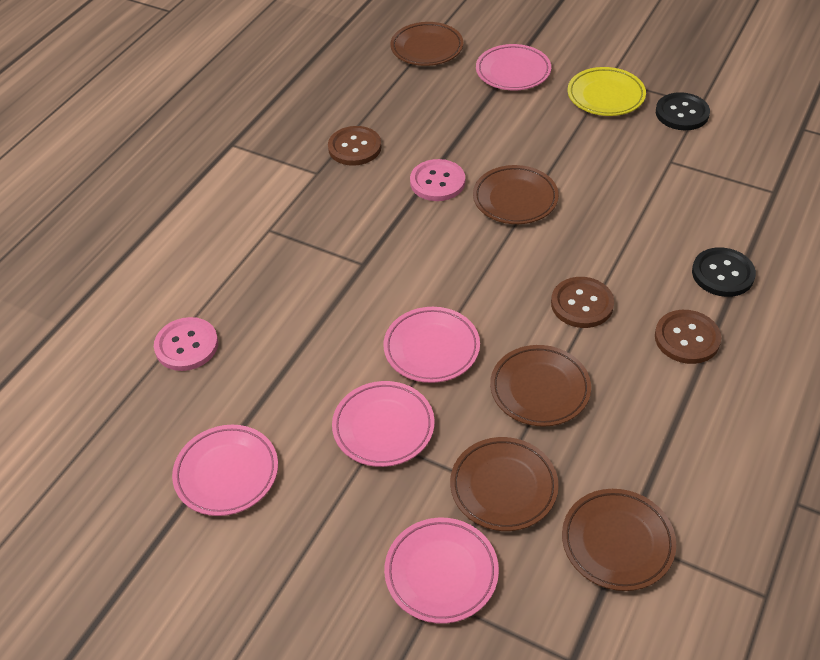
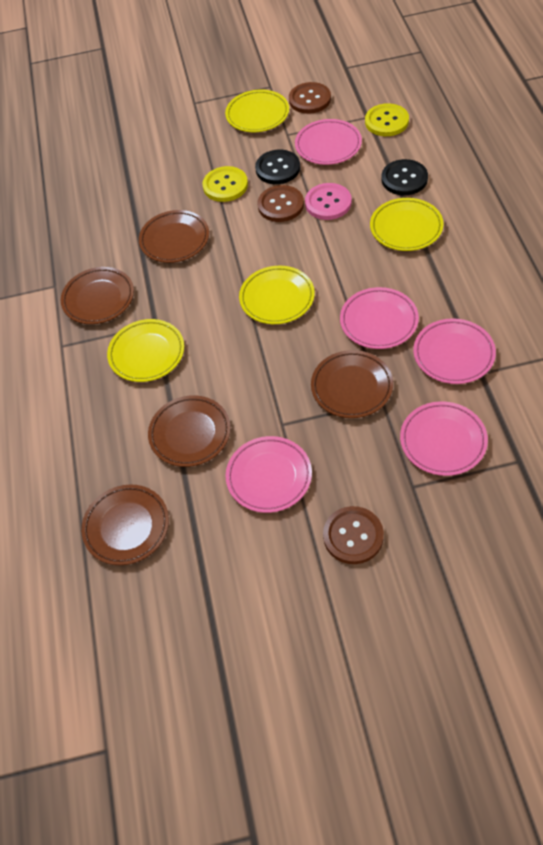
pink button: 2 -> 1
yellow button: 0 -> 2
yellow plate: 1 -> 4

